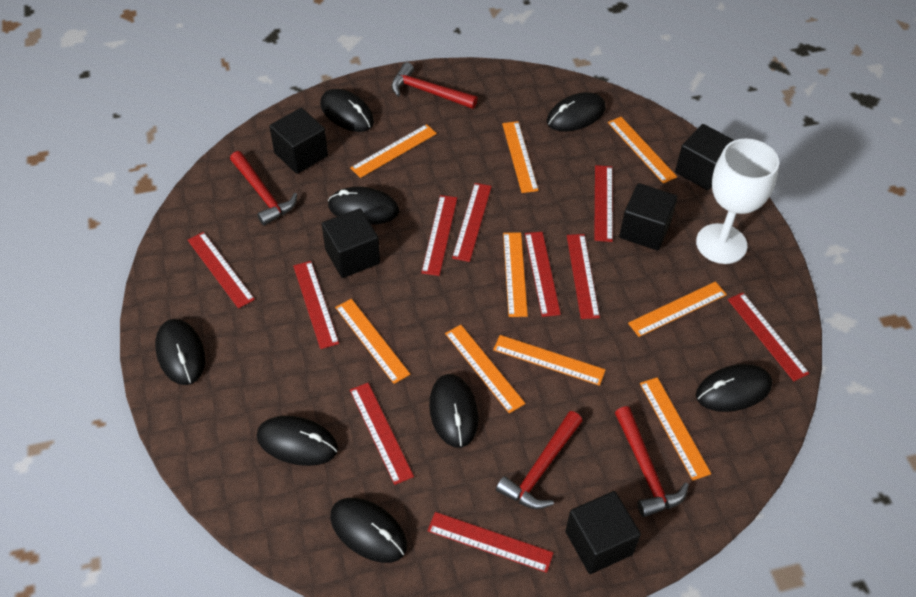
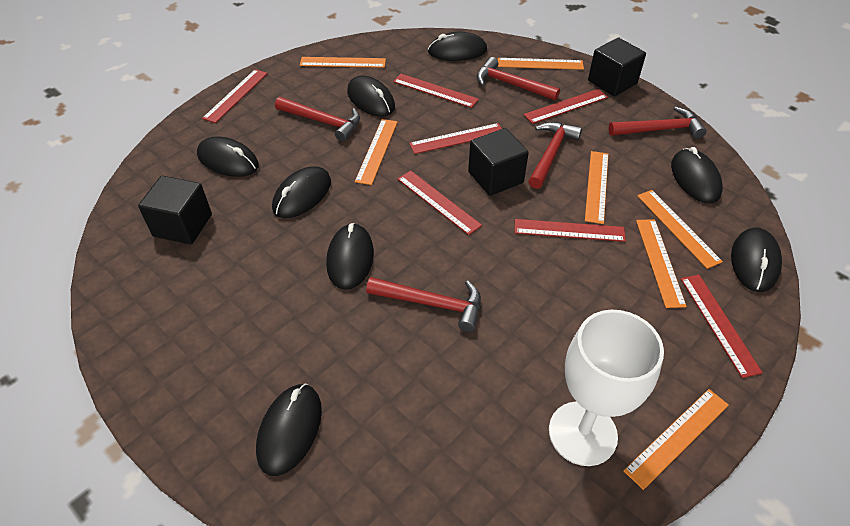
black cube: 5 -> 3
orange ruler: 9 -> 7
red hammer: 4 -> 5
red ruler: 10 -> 7

